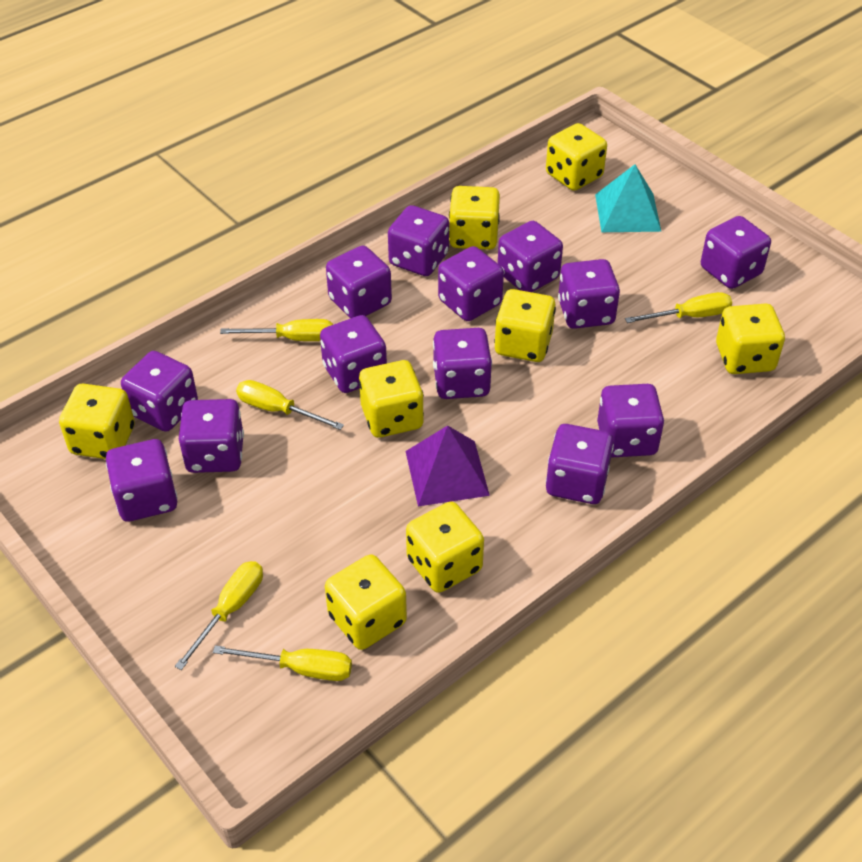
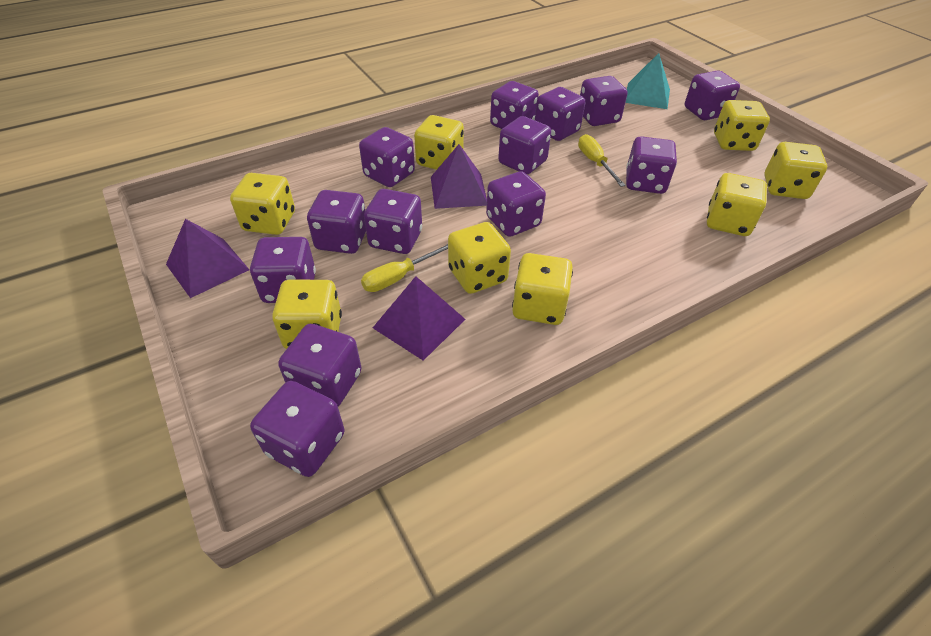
purple pyramid: 1 -> 3
yellow screwdriver: 5 -> 2

